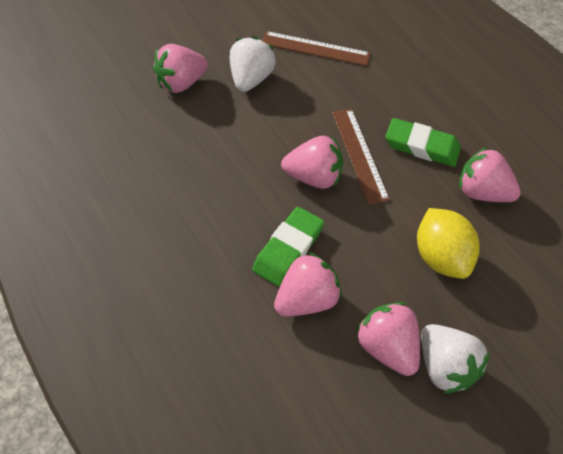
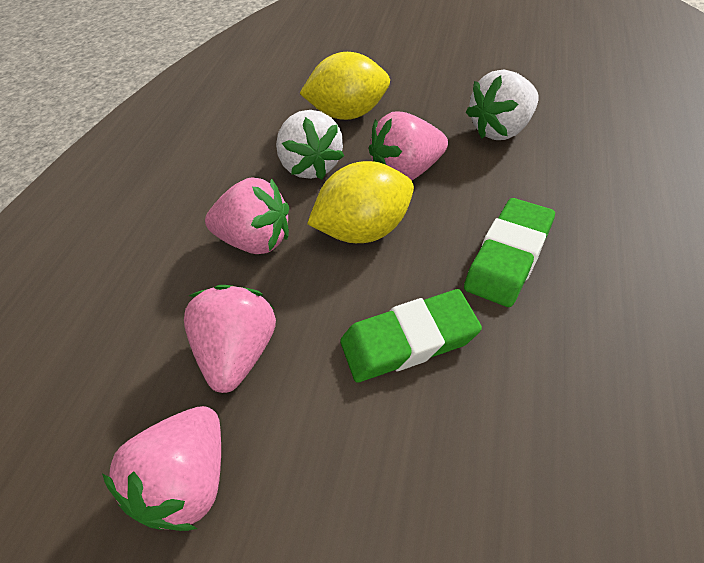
brown ruler: 2 -> 0
pink strawberry: 5 -> 4
yellow lemon: 1 -> 2

